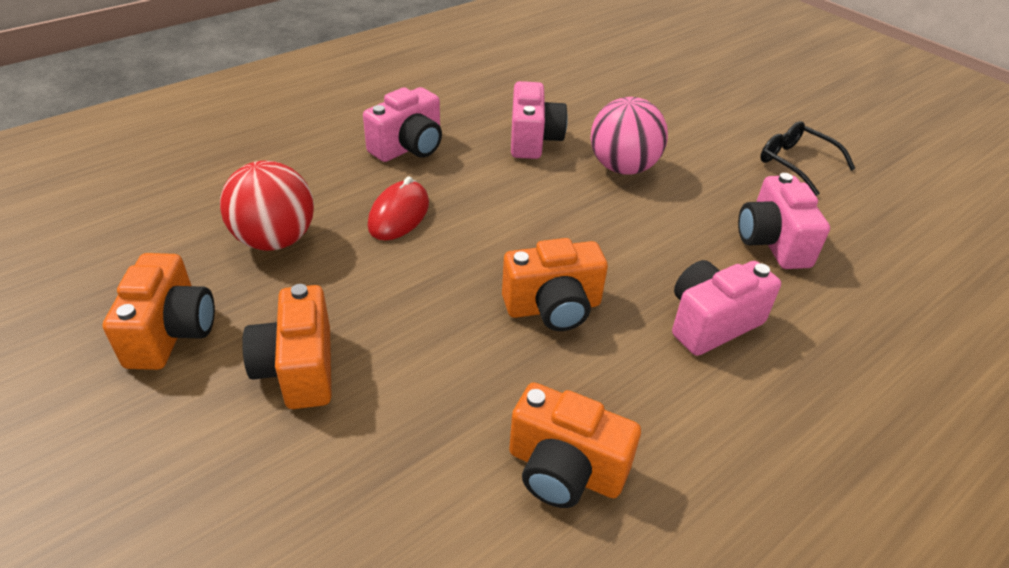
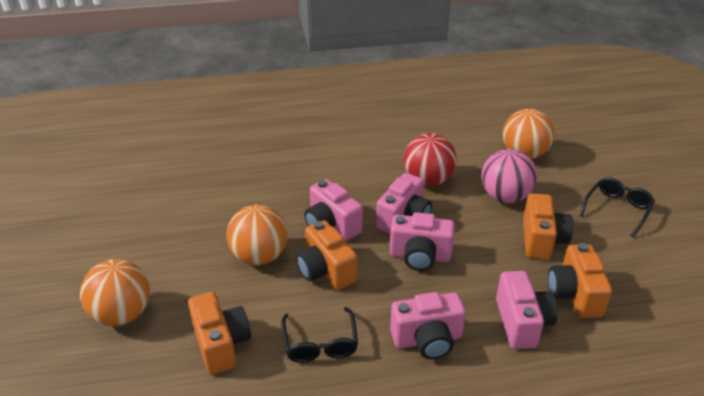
black glasses: 1 -> 2
orange ball: 0 -> 3
pink camera: 4 -> 5
red mouse: 1 -> 0

